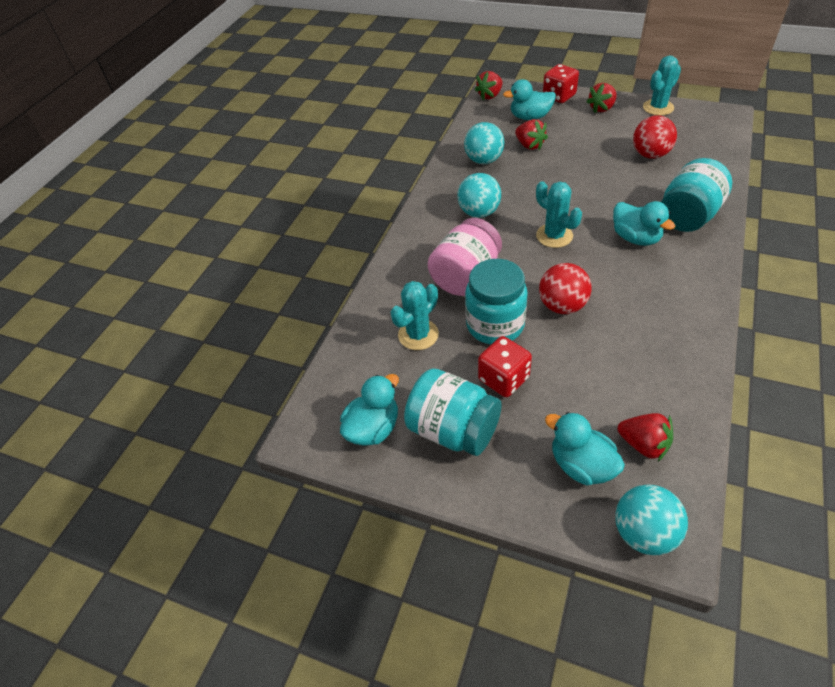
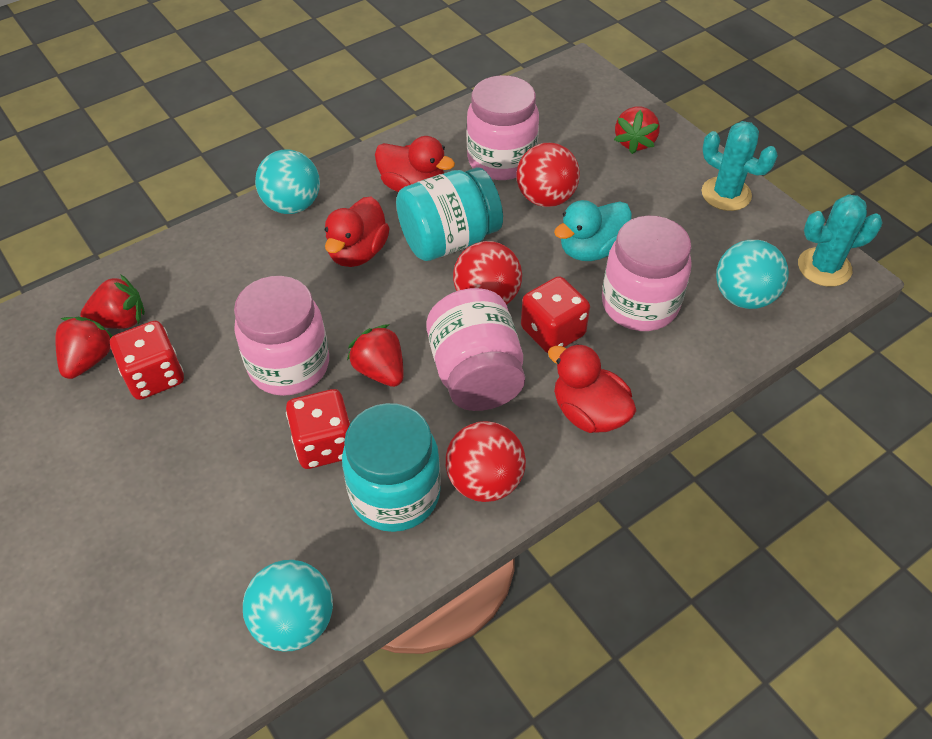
pink jar: 1 -> 4
red ball: 2 -> 3
red dice: 2 -> 3
red duck: 0 -> 3
turquoise cactus: 3 -> 2
turquoise duck: 4 -> 1
turquoise jar: 3 -> 2

